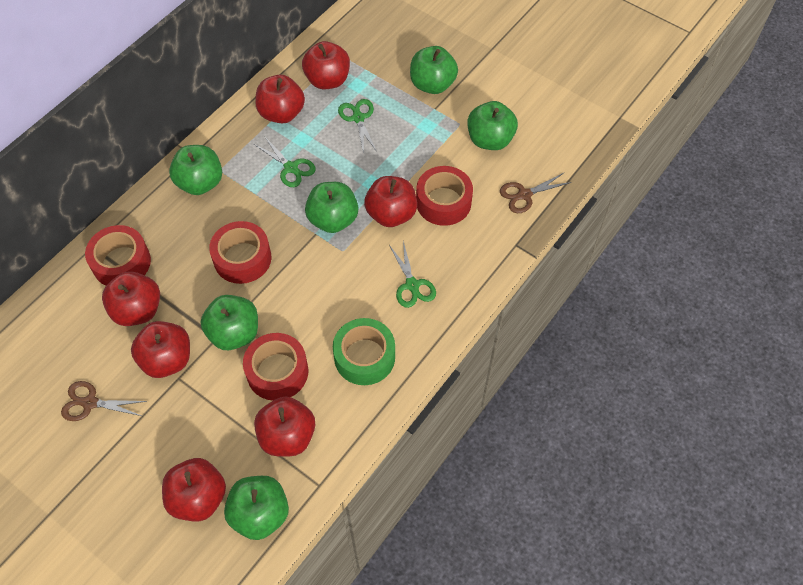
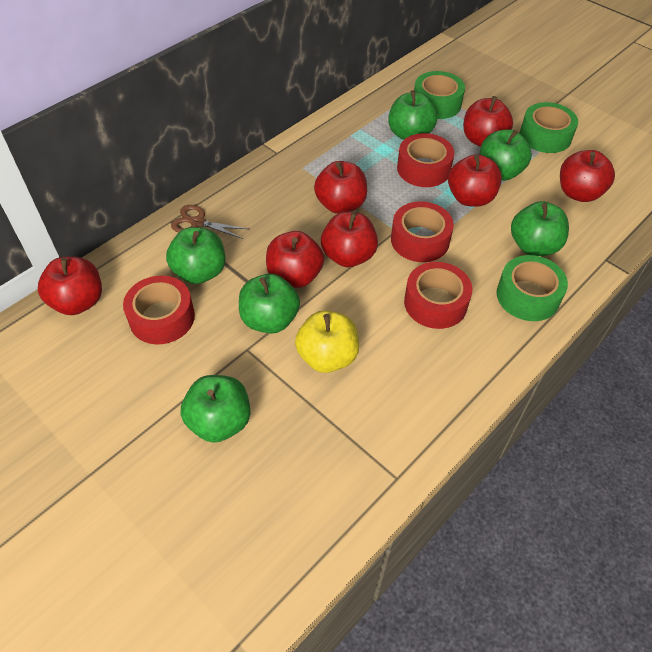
brown scissors: 2 -> 1
green scissors: 3 -> 0
green tape: 1 -> 3
yellow apple: 0 -> 1

